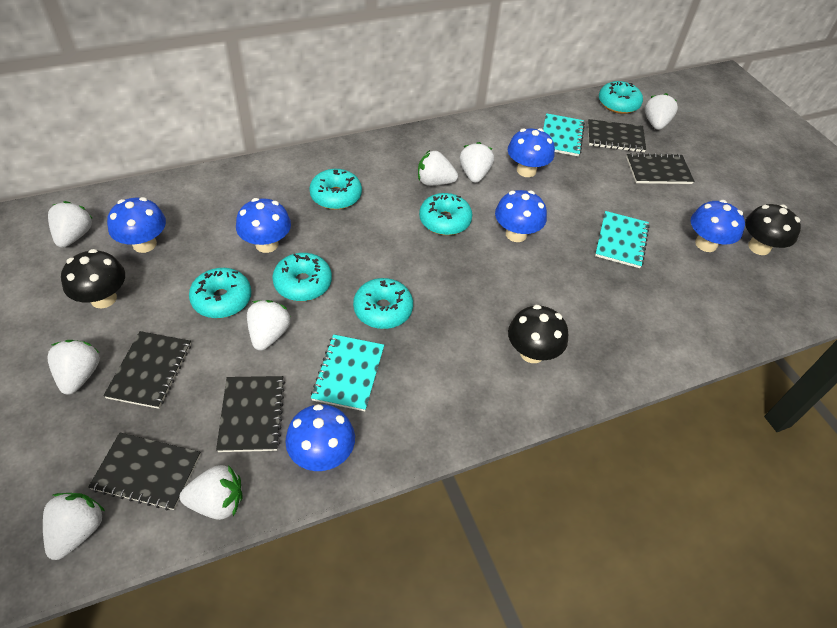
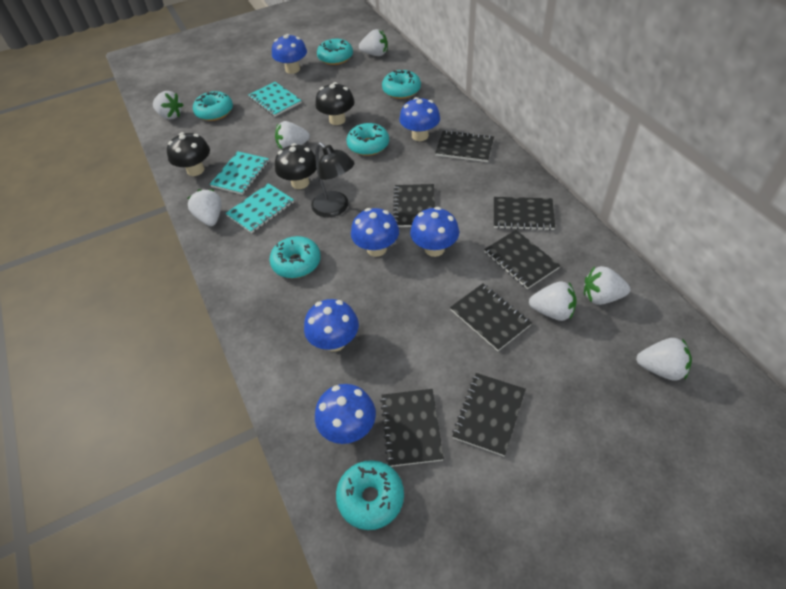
black lamp: 0 -> 1
black notebook: 5 -> 7
white strawberry: 8 -> 7

